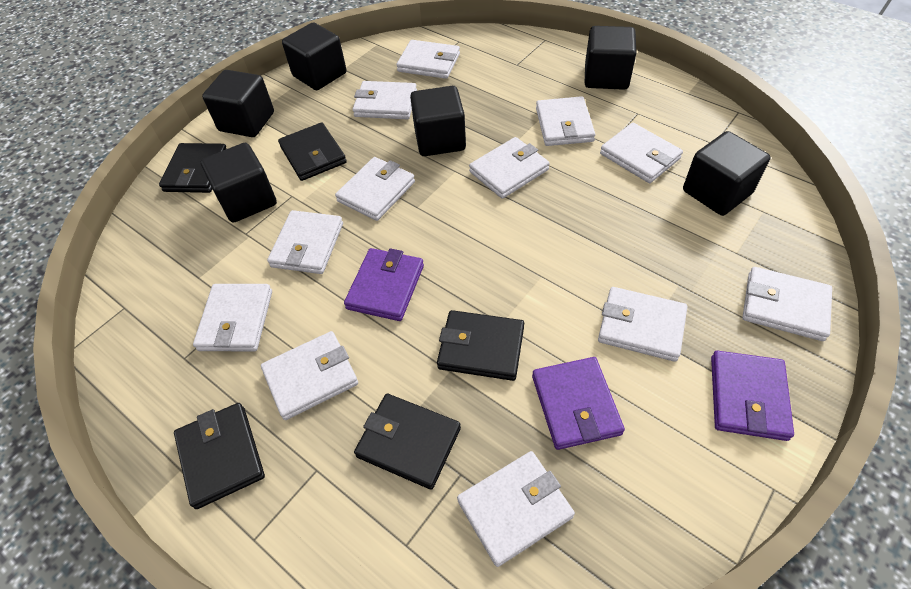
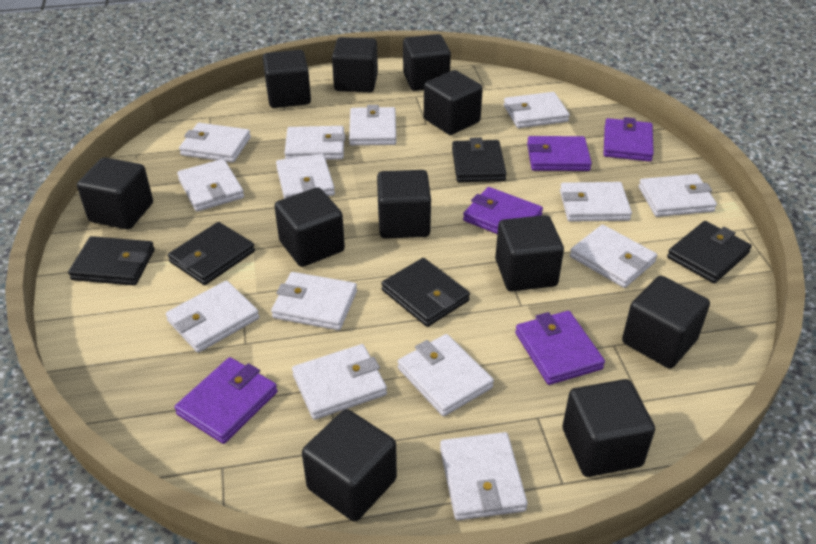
black cube: 6 -> 11
purple wallet: 3 -> 5
white wallet: 12 -> 14

